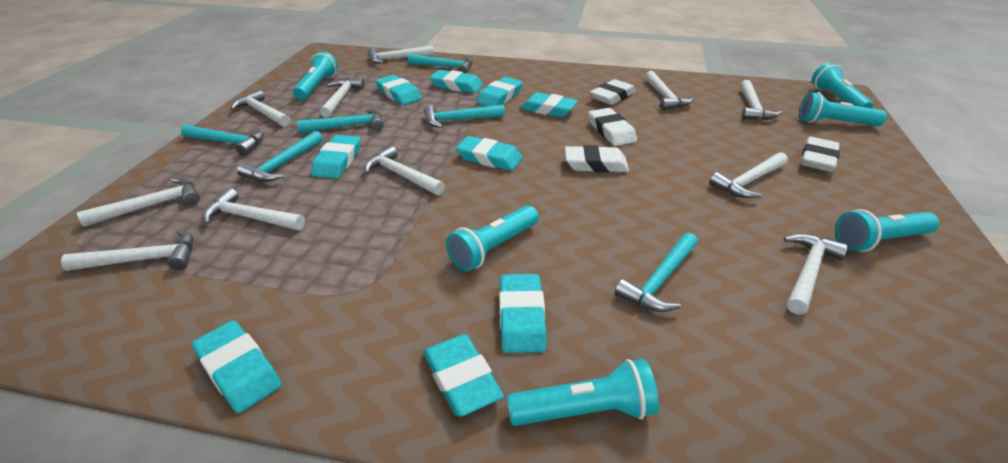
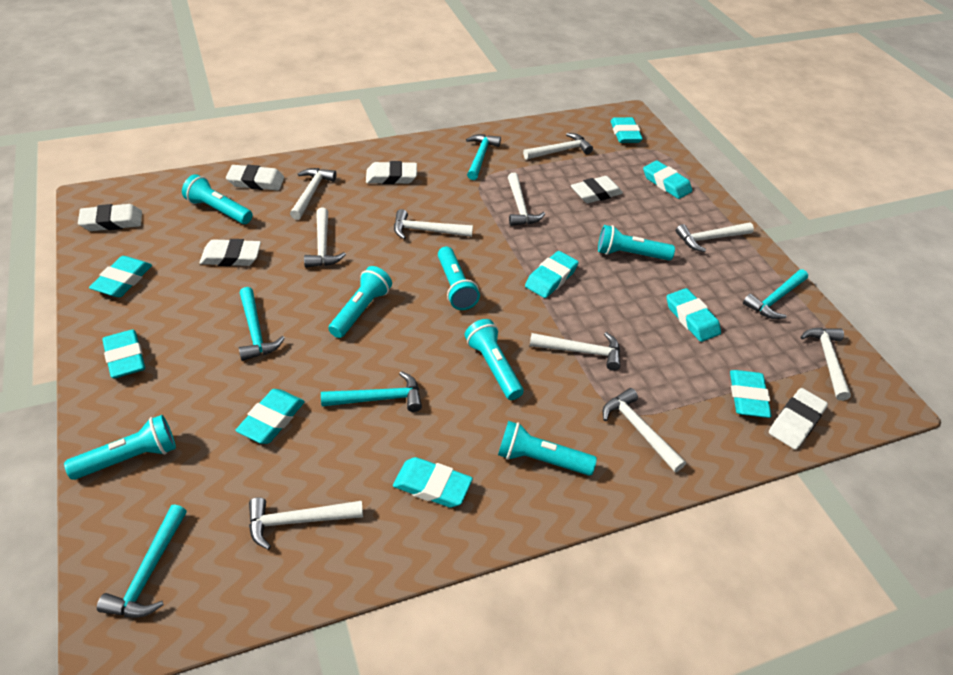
turquoise flashlight: 6 -> 7
turquoise hammer: 6 -> 5
white eraser: 4 -> 6
white hammer: 11 -> 10

